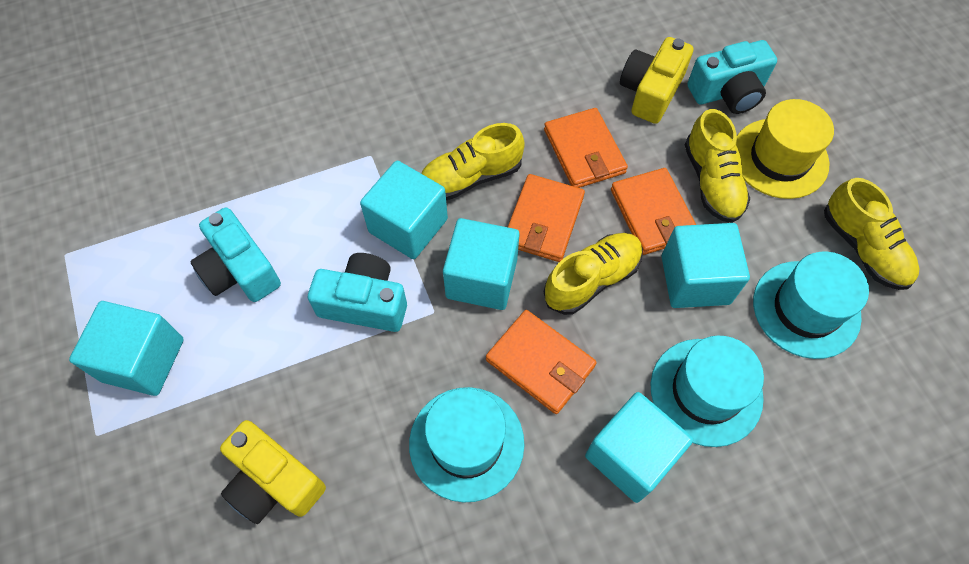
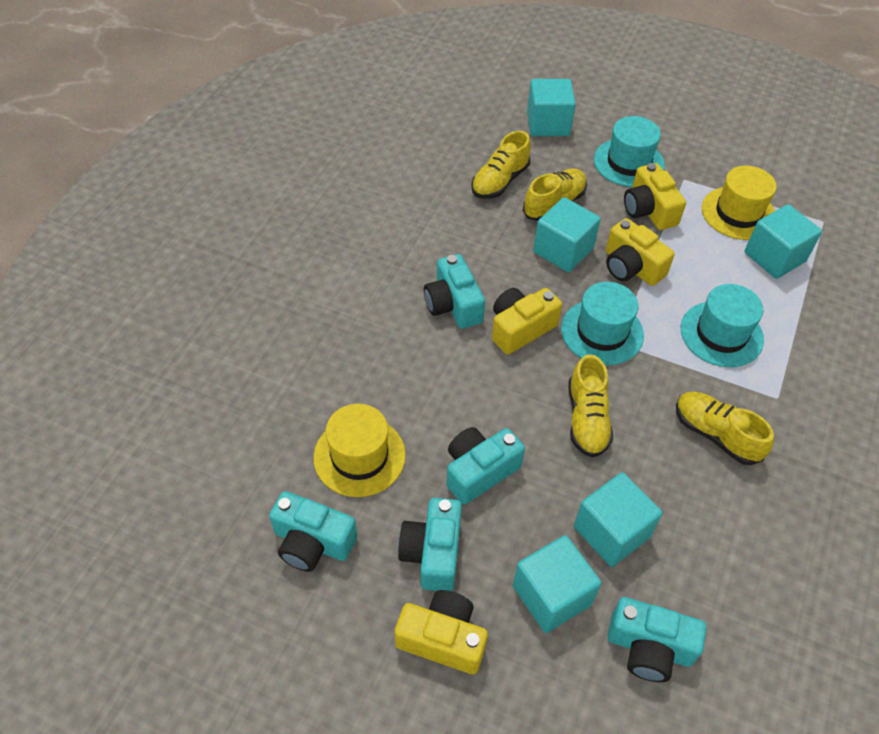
orange wallet: 4 -> 0
turquoise camera: 3 -> 5
yellow camera: 2 -> 4
yellow hat: 1 -> 2

